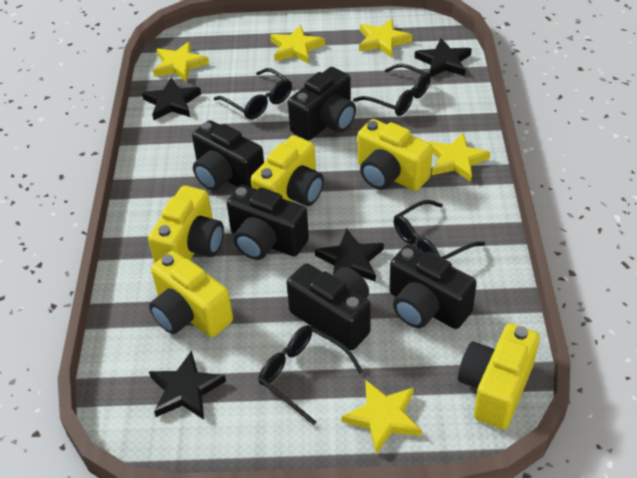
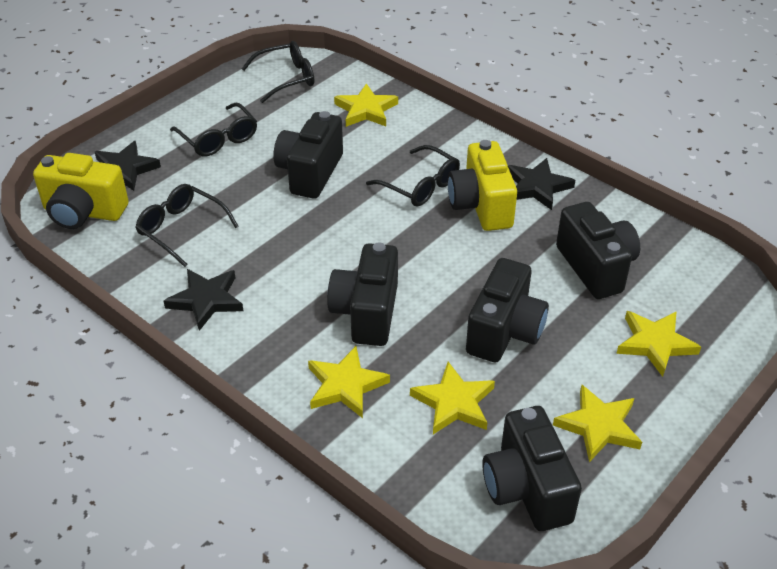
black star: 4 -> 3
yellow camera: 5 -> 2

